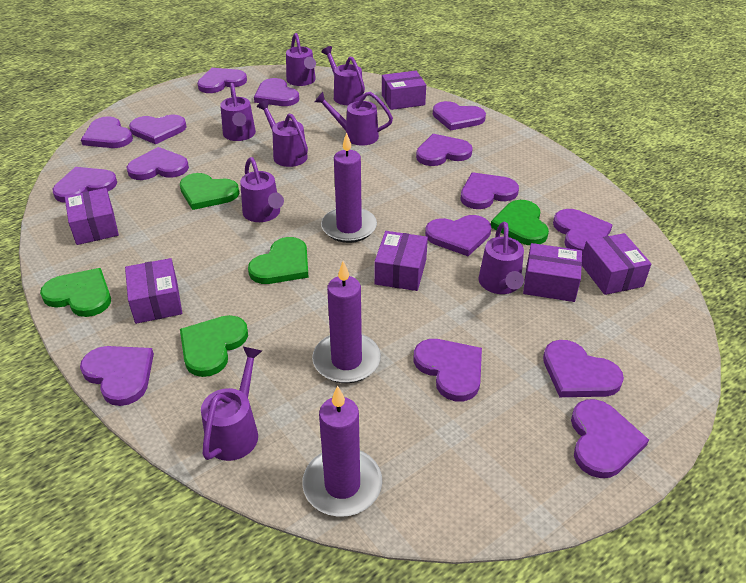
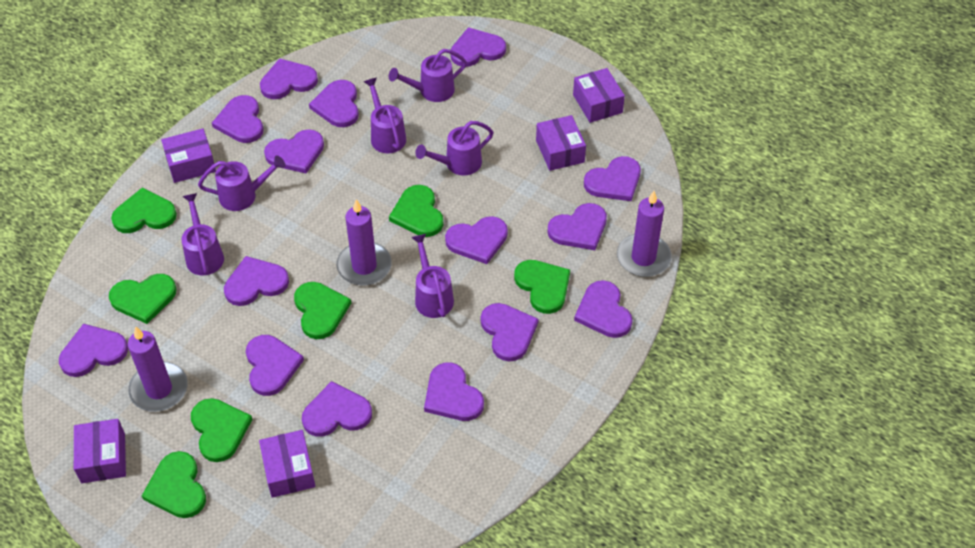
green heart: 5 -> 7
purple box: 6 -> 5
purple watering can: 8 -> 6

